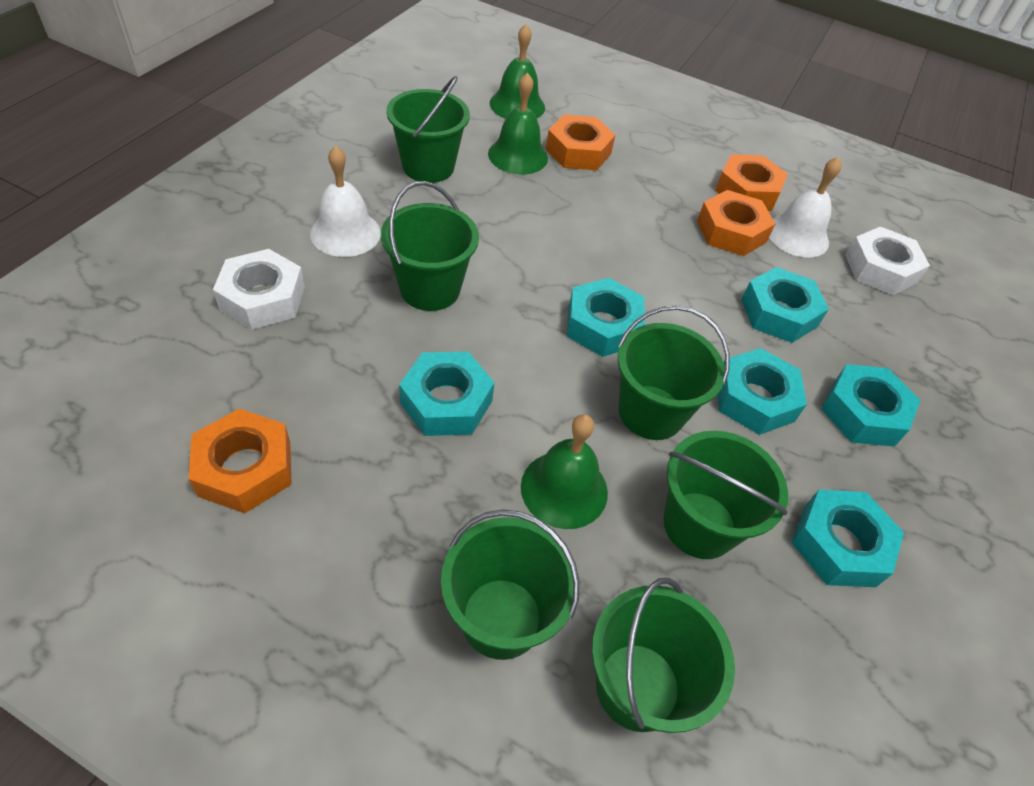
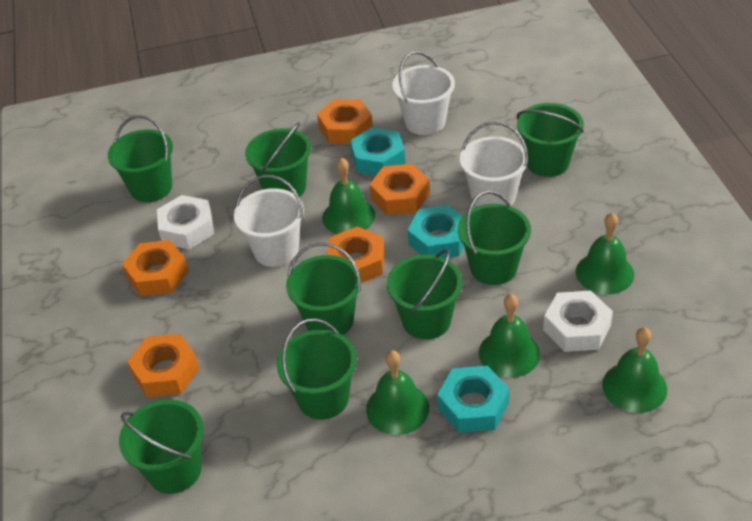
green bell: 3 -> 5
green bucket: 6 -> 8
orange nut: 4 -> 5
turquoise nut: 6 -> 3
white bell: 2 -> 0
white bucket: 0 -> 3

